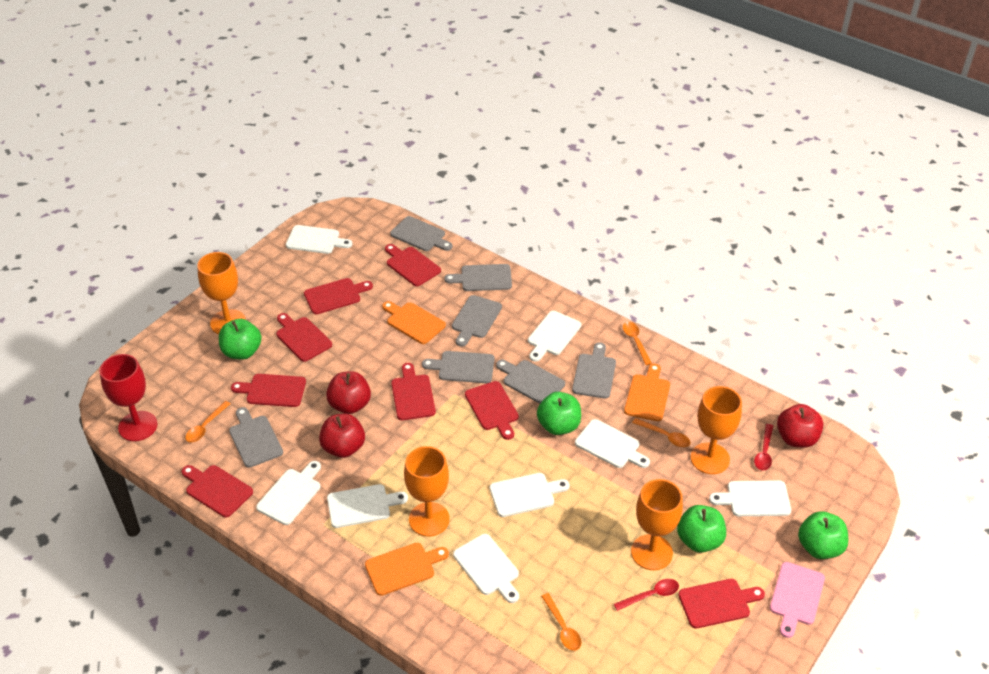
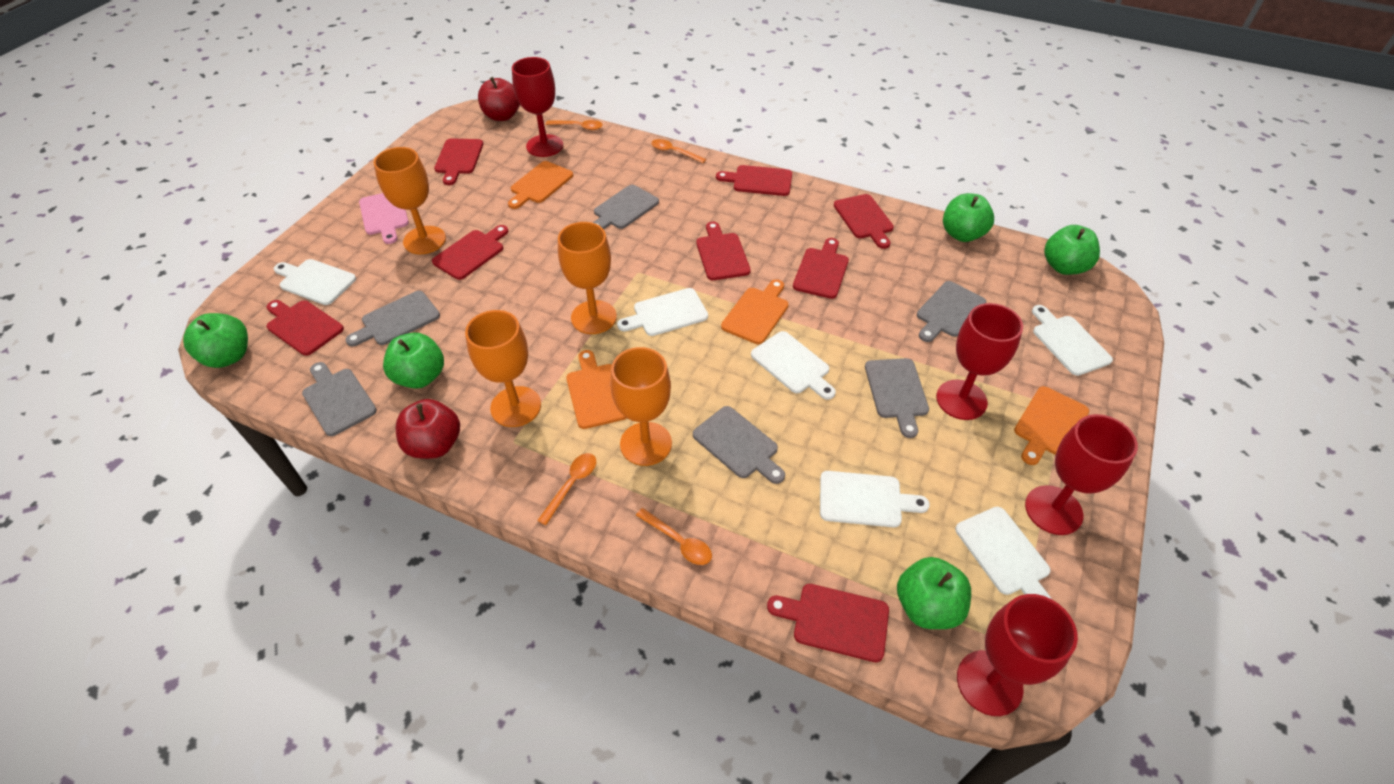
green apple: 4 -> 5
grey cutting board: 7 -> 6
orange cutting board: 3 -> 4
red apple: 3 -> 2
red goblet: 1 -> 4
red spoon: 2 -> 0
white cutting board: 8 -> 6

